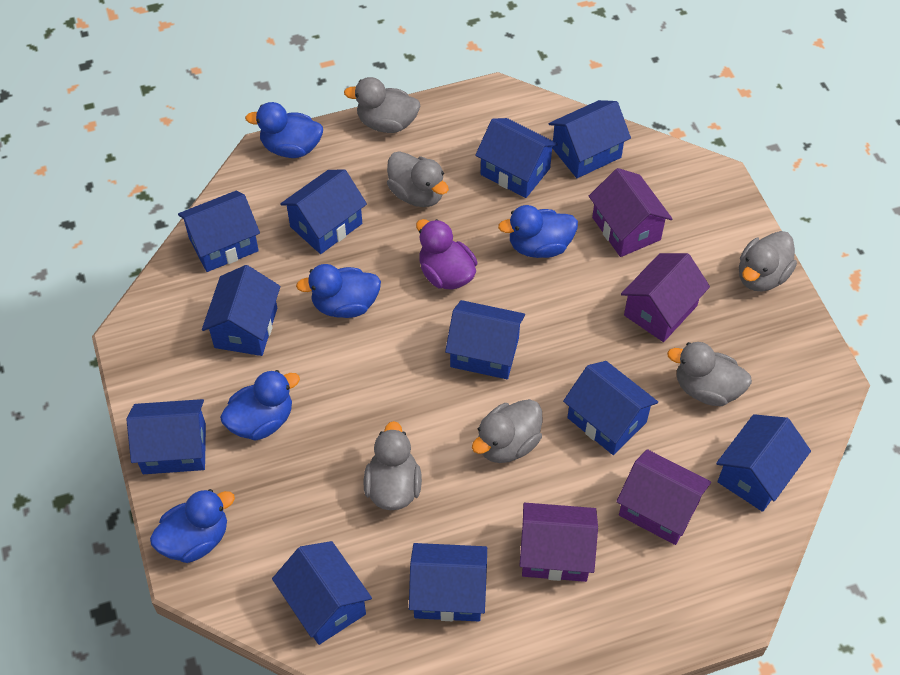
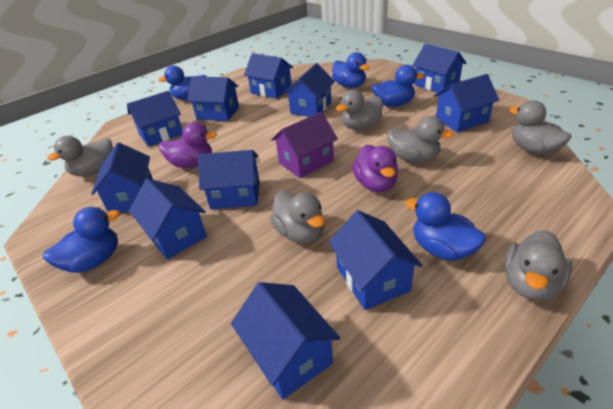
purple duck: 1 -> 2
purple house: 4 -> 1

